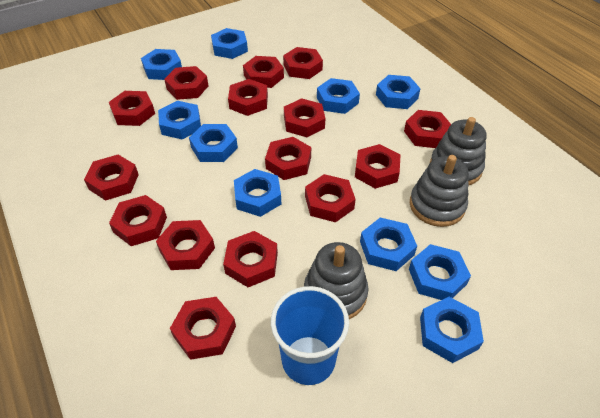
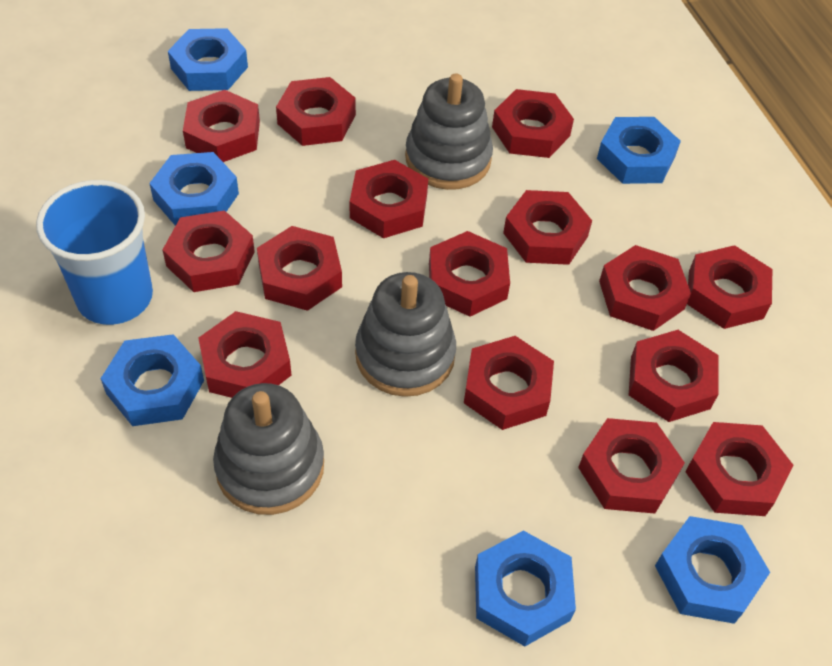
blue nut: 10 -> 6

